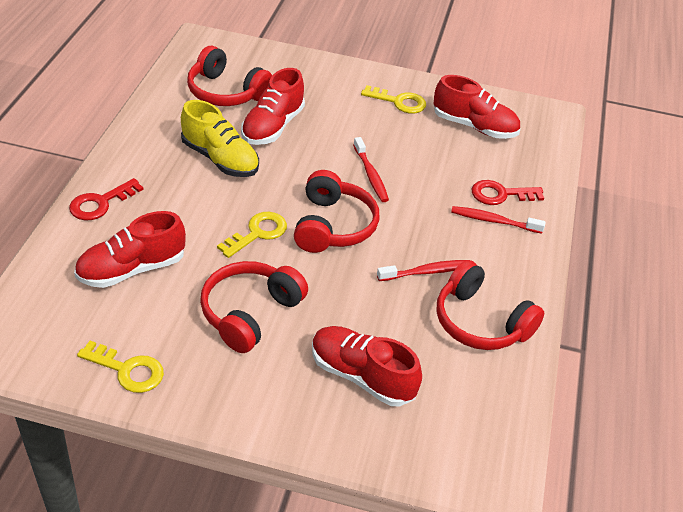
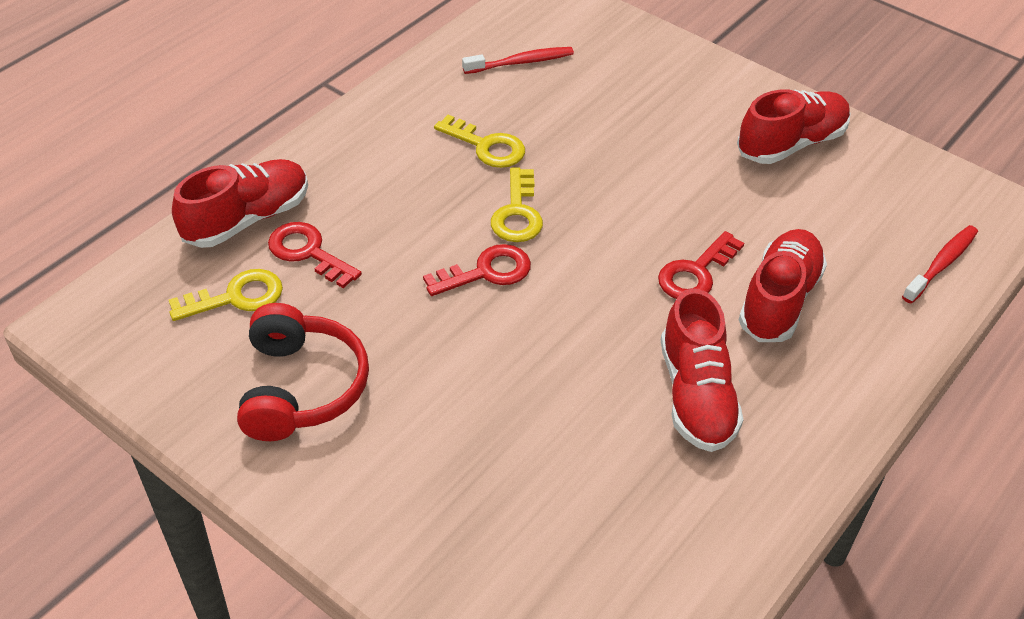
red headphones: 4 -> 1
red key: 2 -> 3
red toothbrush: 3 -> 2
yellow shoe: 1 -> 0

